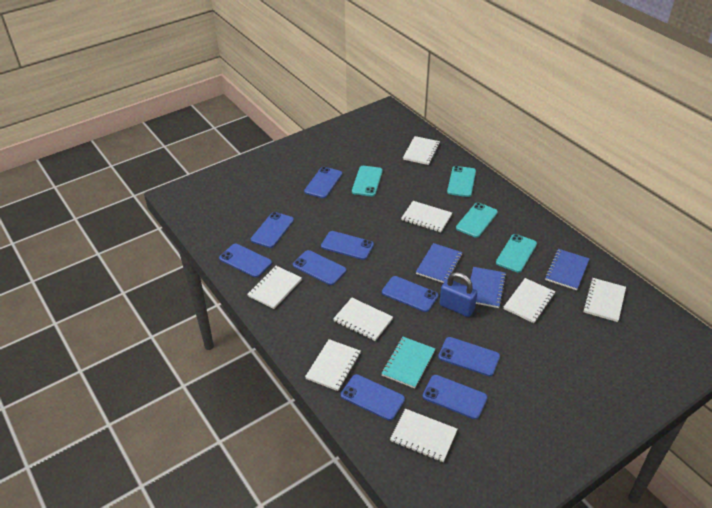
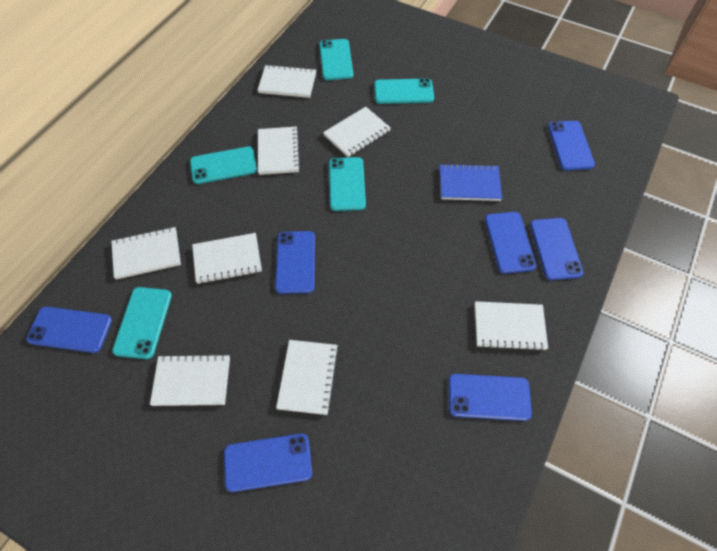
blue notebook: 3 -> 1
blue padlock: 1 -> 0
blue phone: 9 -> 7
turquoise notebook: 1 -> 0
turquoise phone: 4 -> 5

